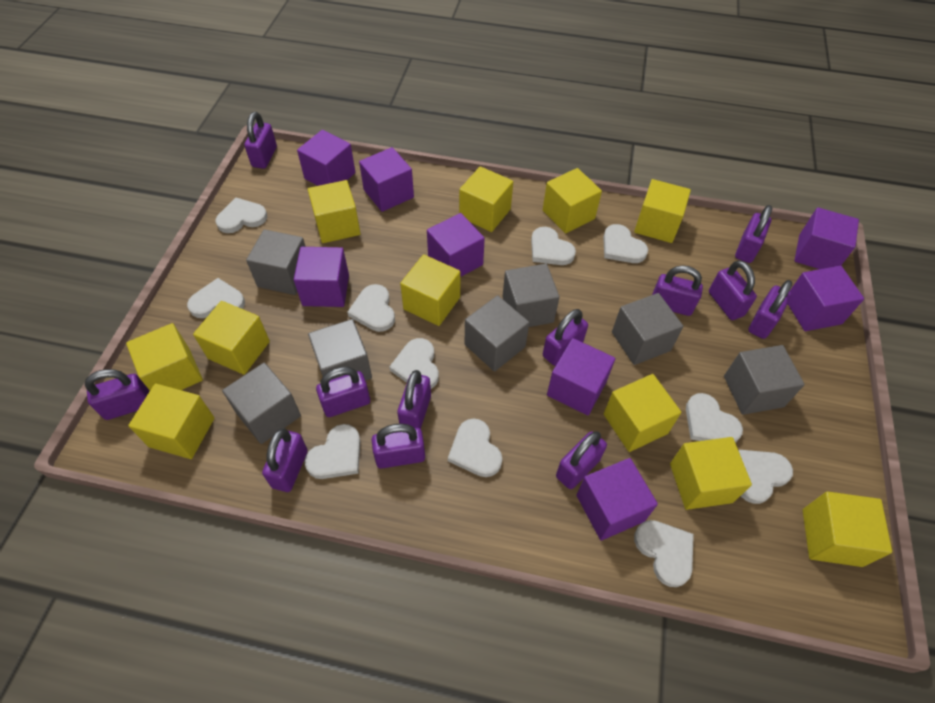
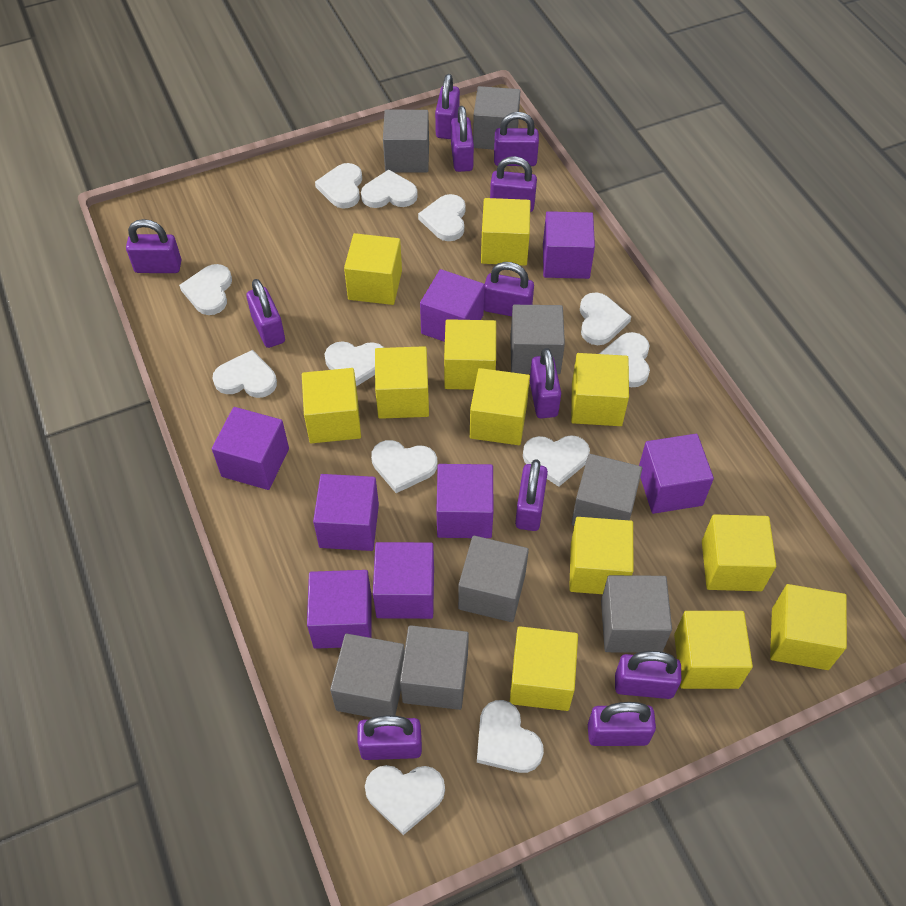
grey cube: 7 -> 8
white heart: 11 -> 12
yellow cube: 11 -> 12

